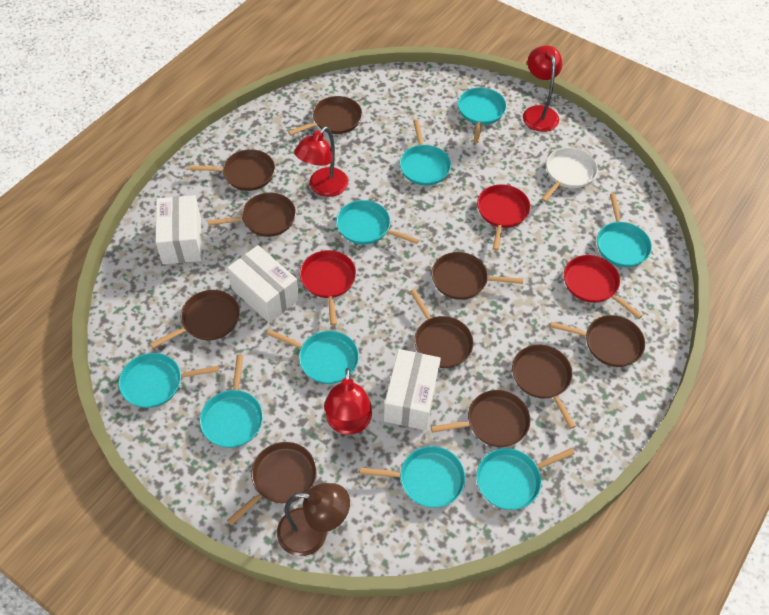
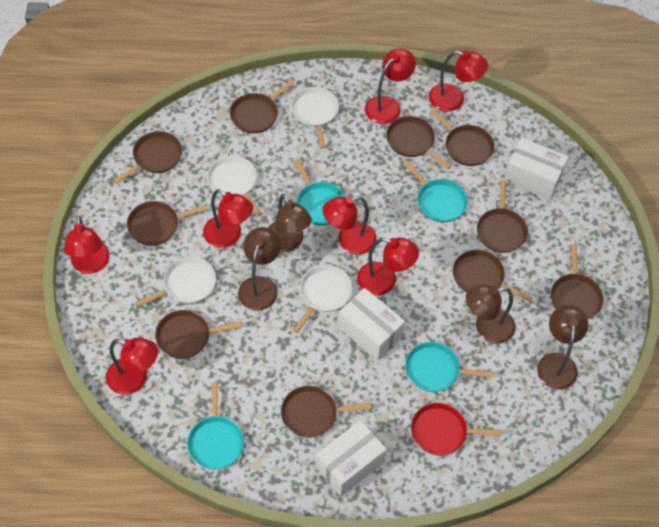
brown lamp: 1 -> 4
red lamp: 3 -> 7
red pan: 3 -> 1
turquoise pan: 9 -> 4
white pan: 1 -> 4

